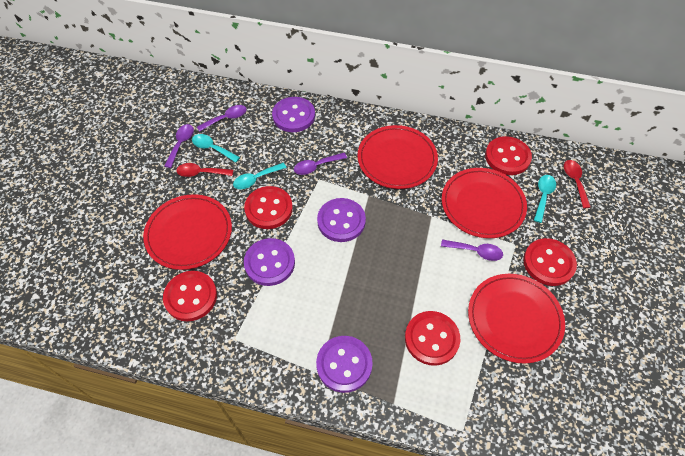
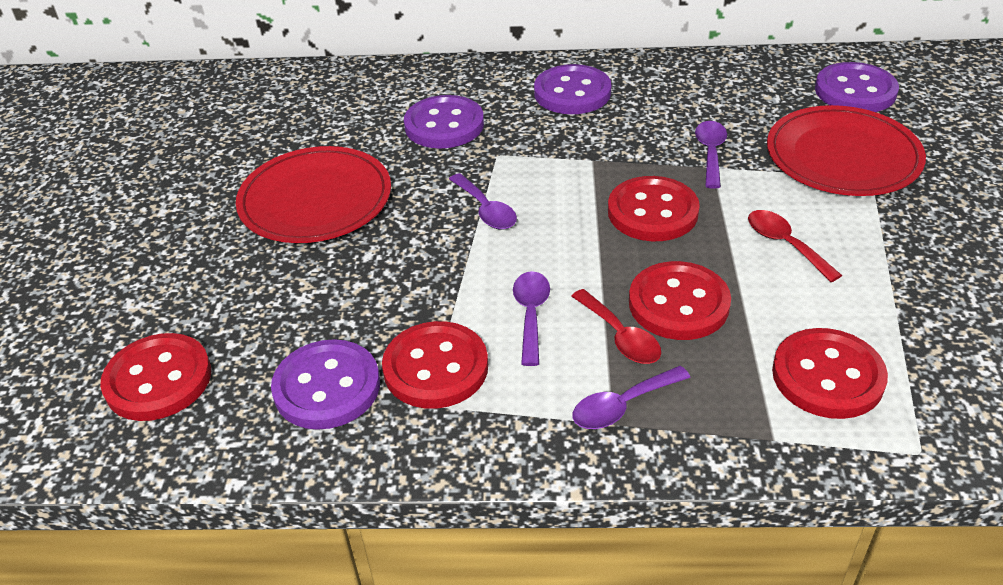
red plate: 4 -> 2
turquoise spoon: 3 -> 0

